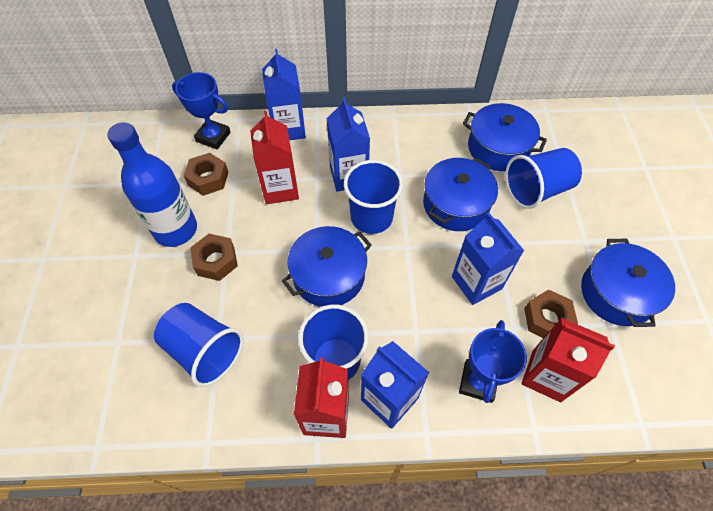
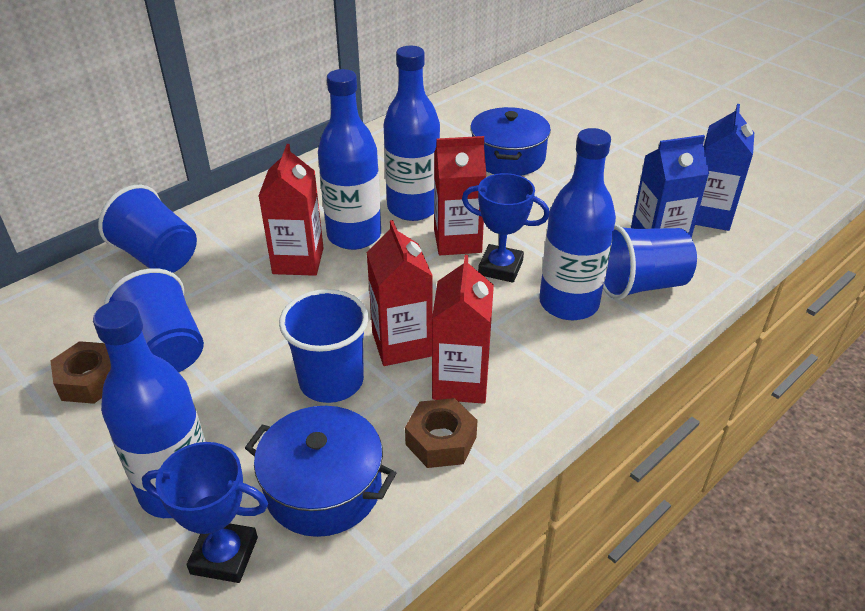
blue bottle: 1 -> 4
blue carton: 4 -> 2
blue pot: 4 -> 2
brown nut: 3 -> 2
red carton: 3 -> 4

